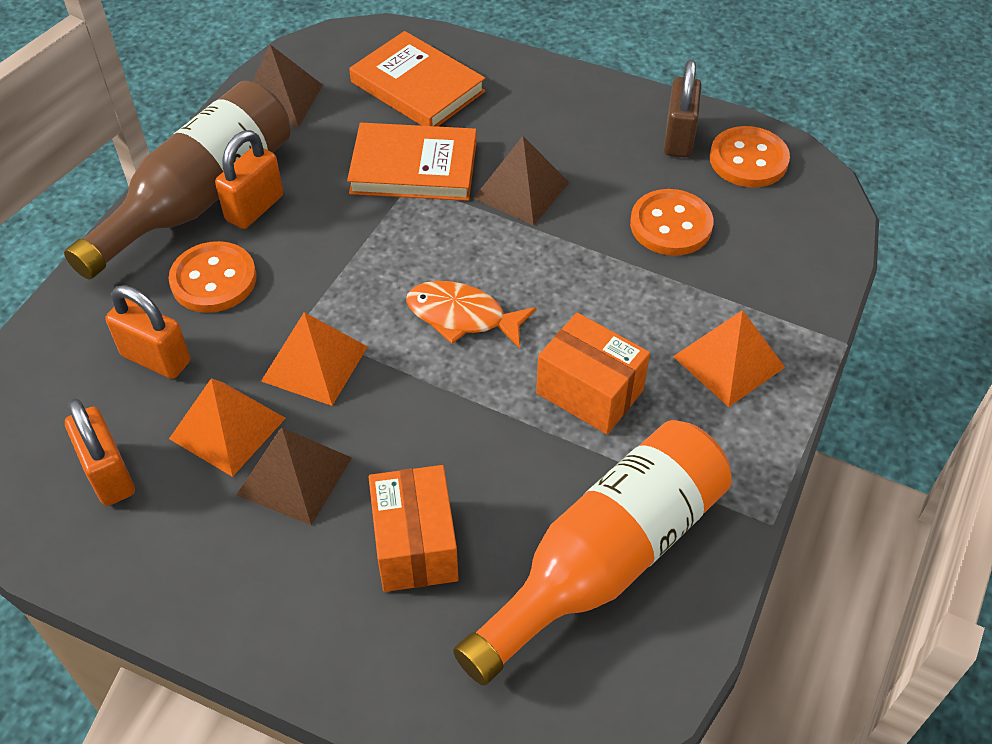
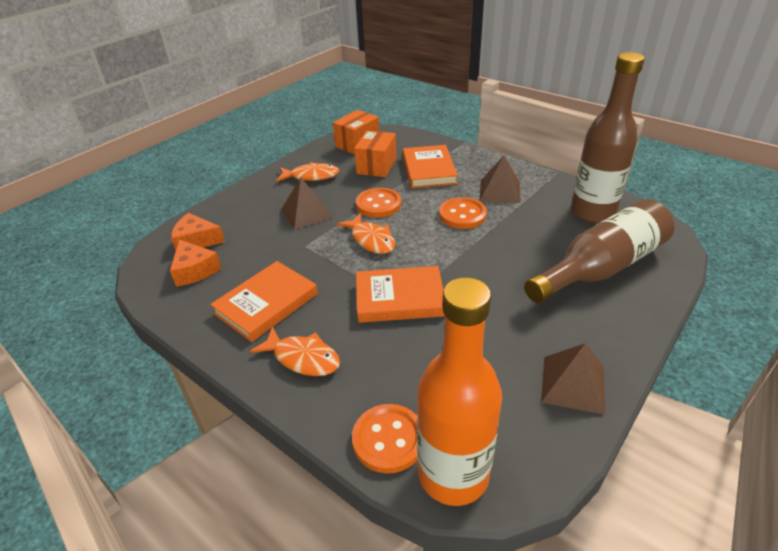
brown bottle: 1 -> 2
brown padlock: 1 -> 0
orange book: 2 -> 3
orange cheese: 0 -> 2
orange fish: 1 -> 3
orange padlock: 3 -> 0
orange pyramid: 3 -> 0

